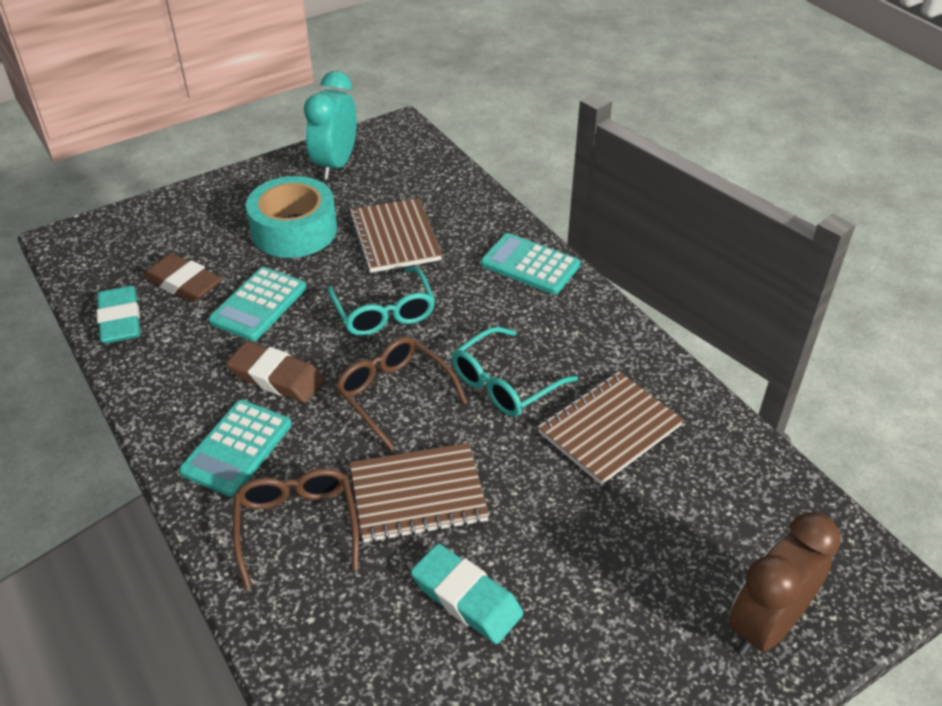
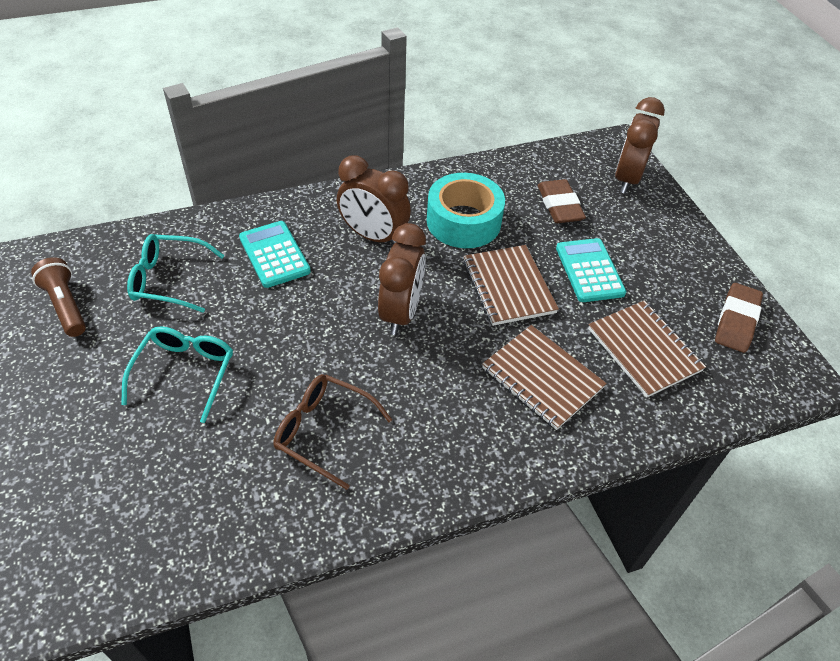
brown clock: 1 -> 3
brown flashlight: 0 -> 1
brown glasses: 2 -> 1
turquoise calculator: 3 -> 2
turquoise clock: 1 -> 0
turquoise eraser: 2 -> 0

